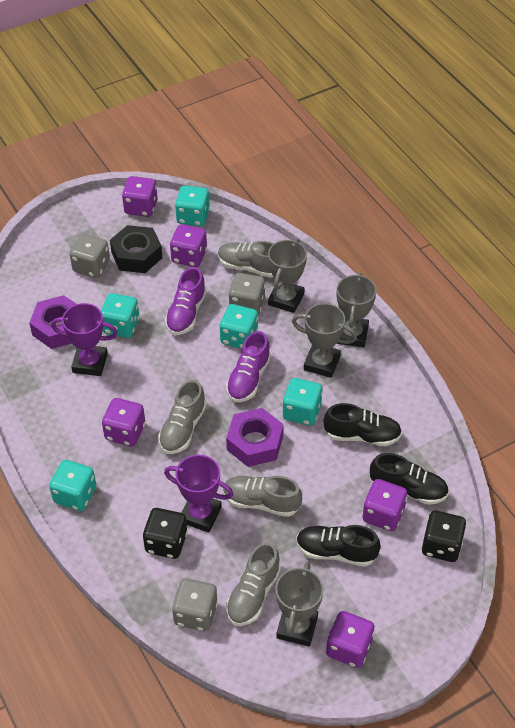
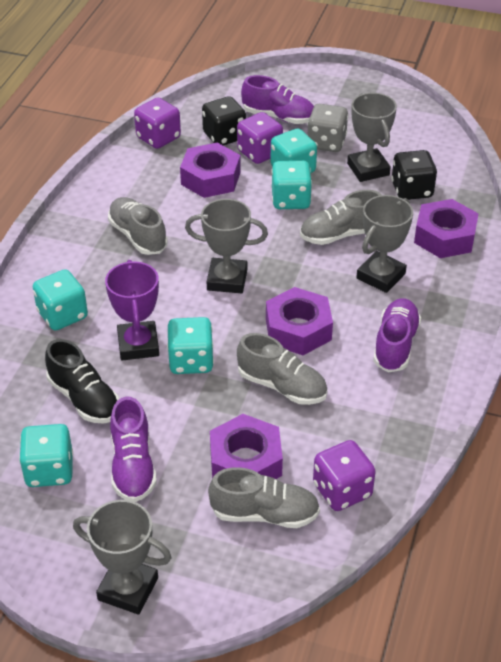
black nut: 1 -> 0
black shoe: 3 -> 1
grey dice: 3 -> 1
purple dice: 5 -> 3
purple nut: 2 -> 4
purple shoe: 2 -> 3
purple trophy: 2 -> 1

